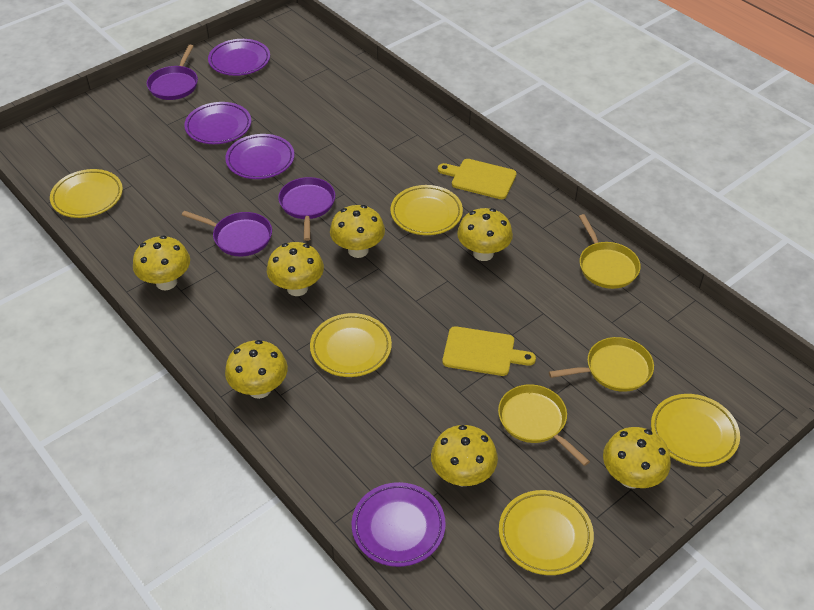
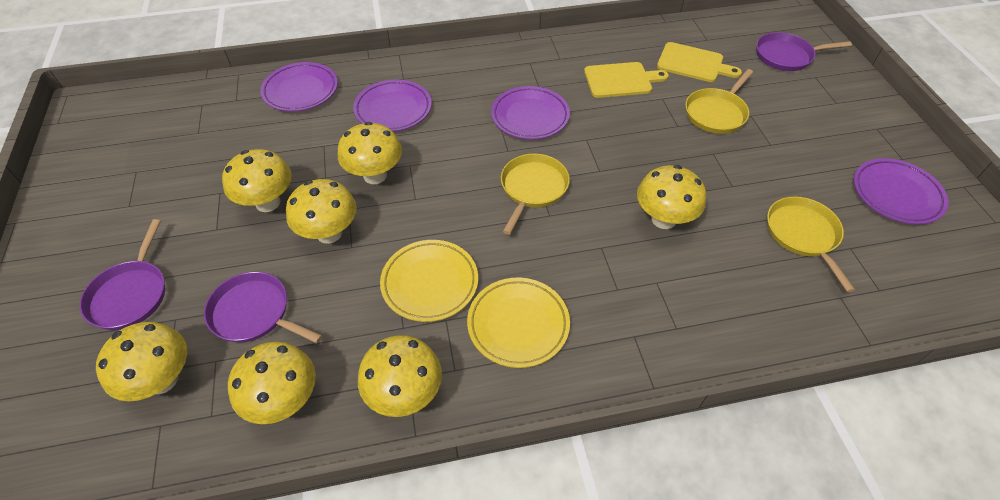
yellow plate: 5 -> 2

